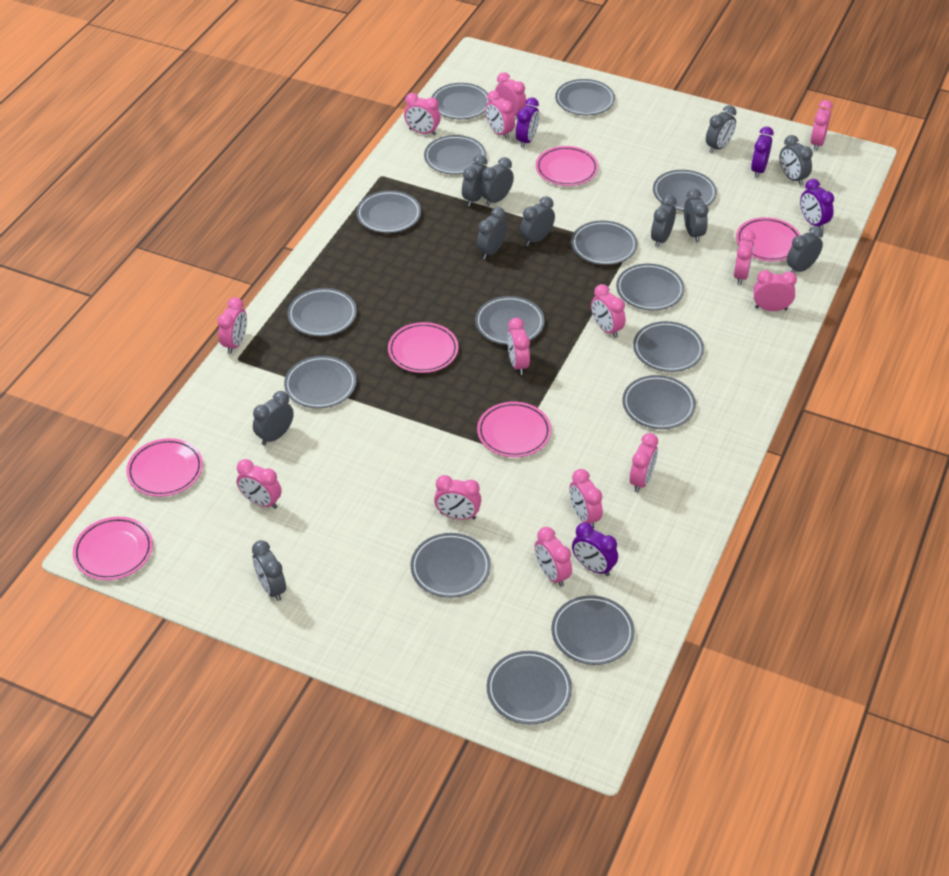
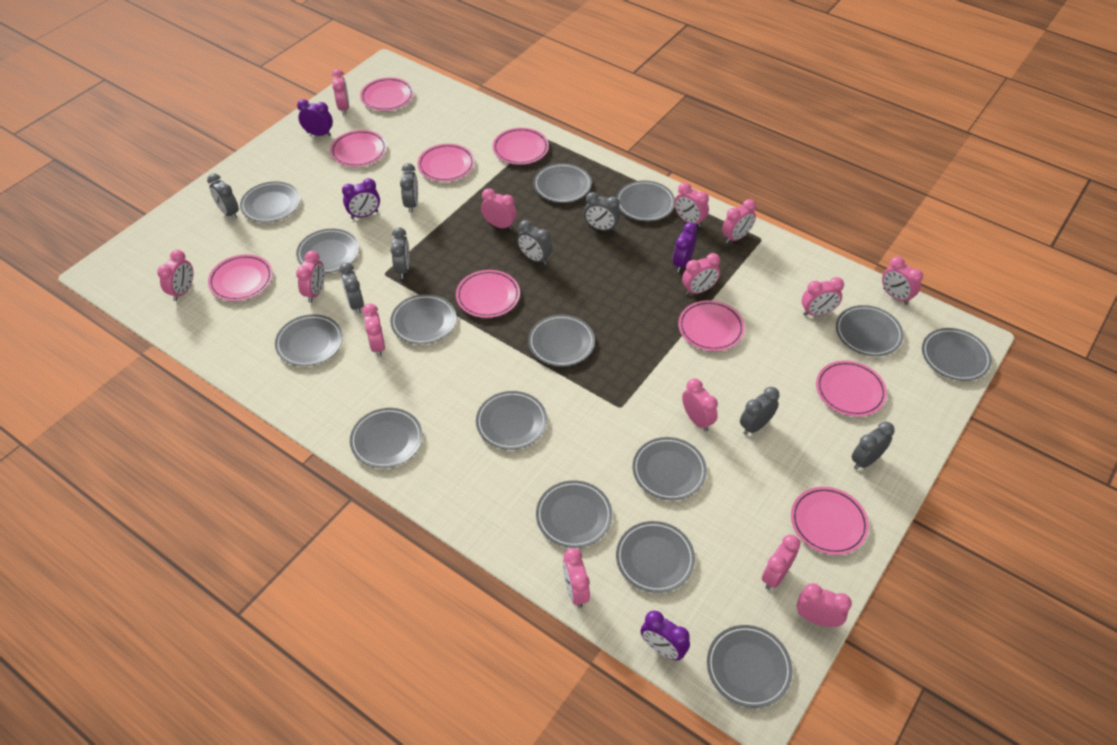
grey clock: 11 -> 8
pink plate: 6 -> 9

